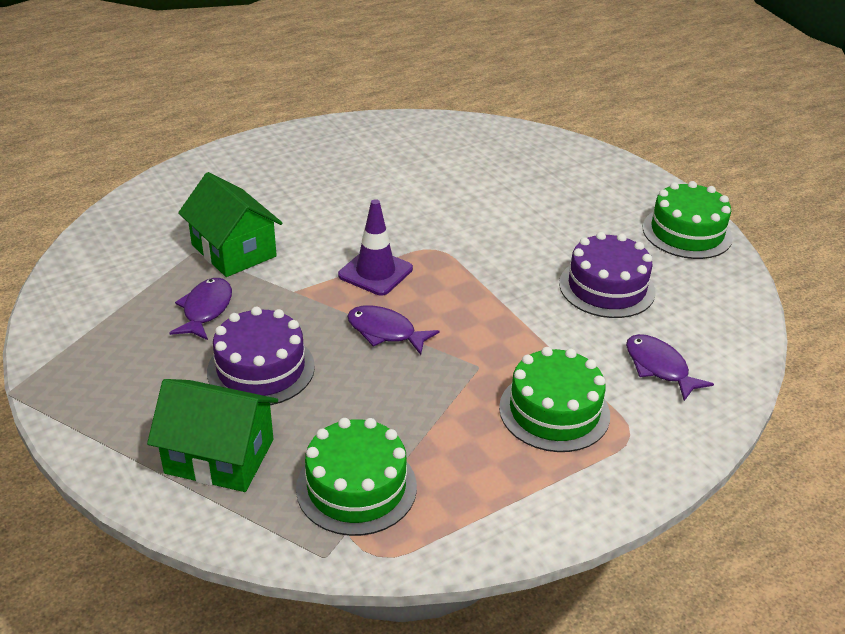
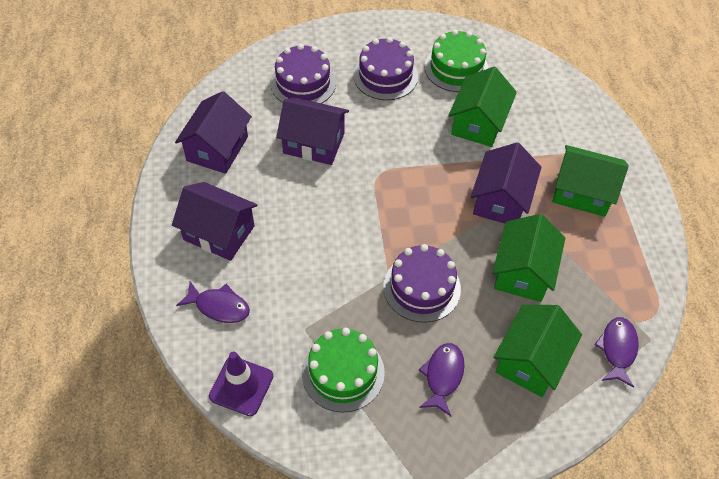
green cake: 3 -> 2
green house: 2 -> 4
purple cake: 2 -> 3
purple house: 0 -> 4

